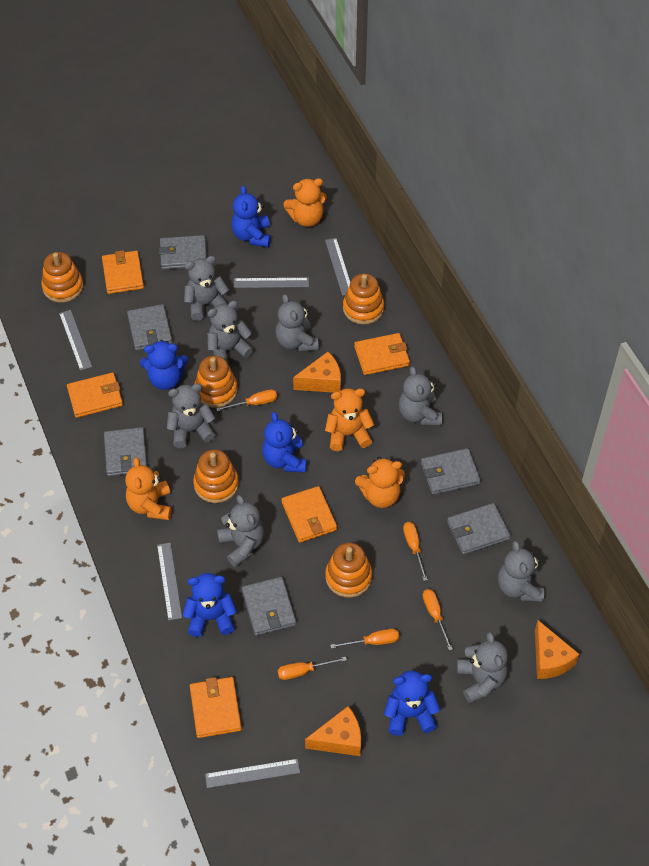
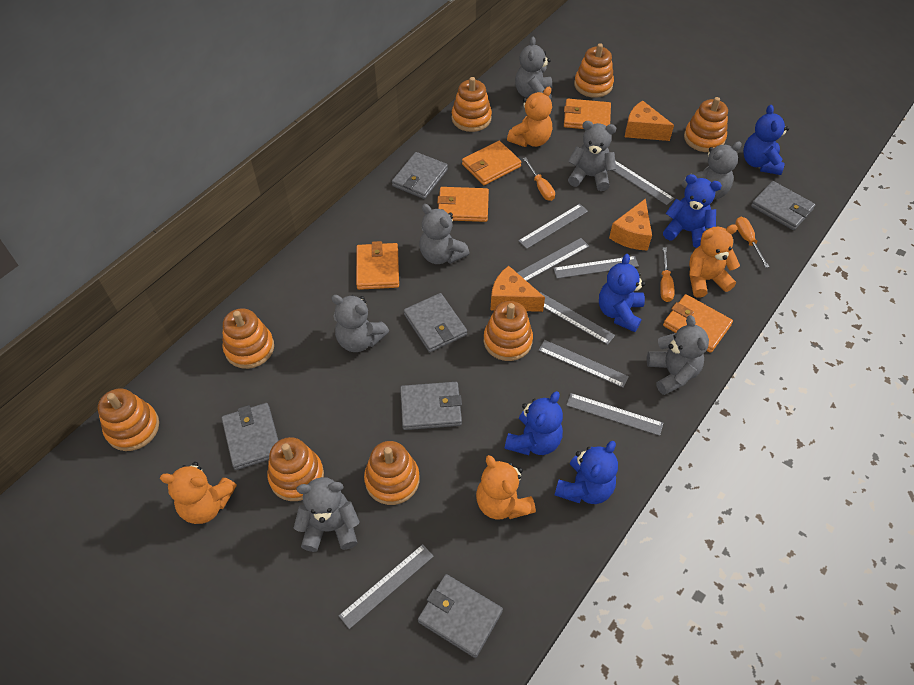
grey ruler: 5 -> 8
grey teddy bear: 8 -> 7
orange screwdriver: 5 -> 3
orange stacking toy: 5 -> 8

